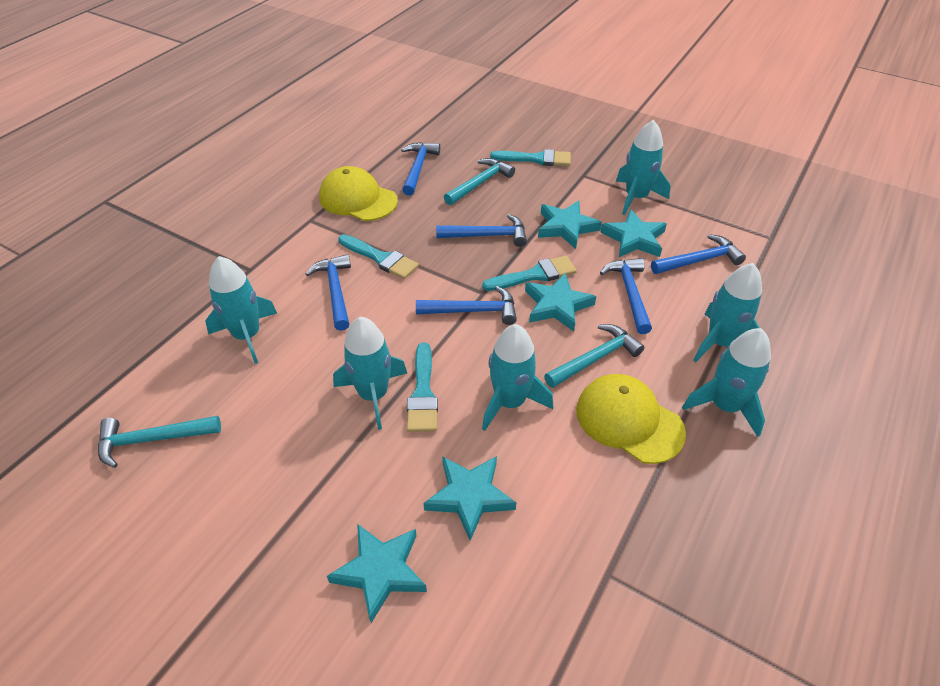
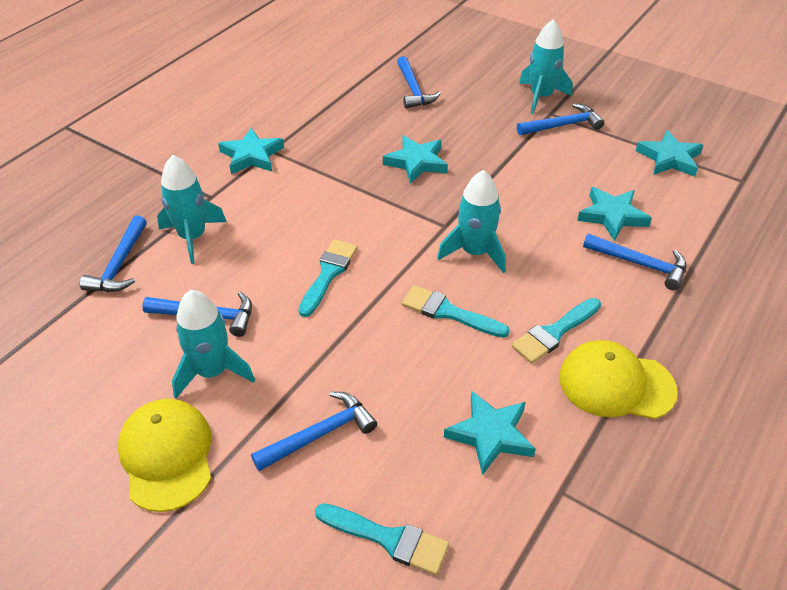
turquoise hammer: 3 -> 0
turquoise rocket: 6 -> 4

